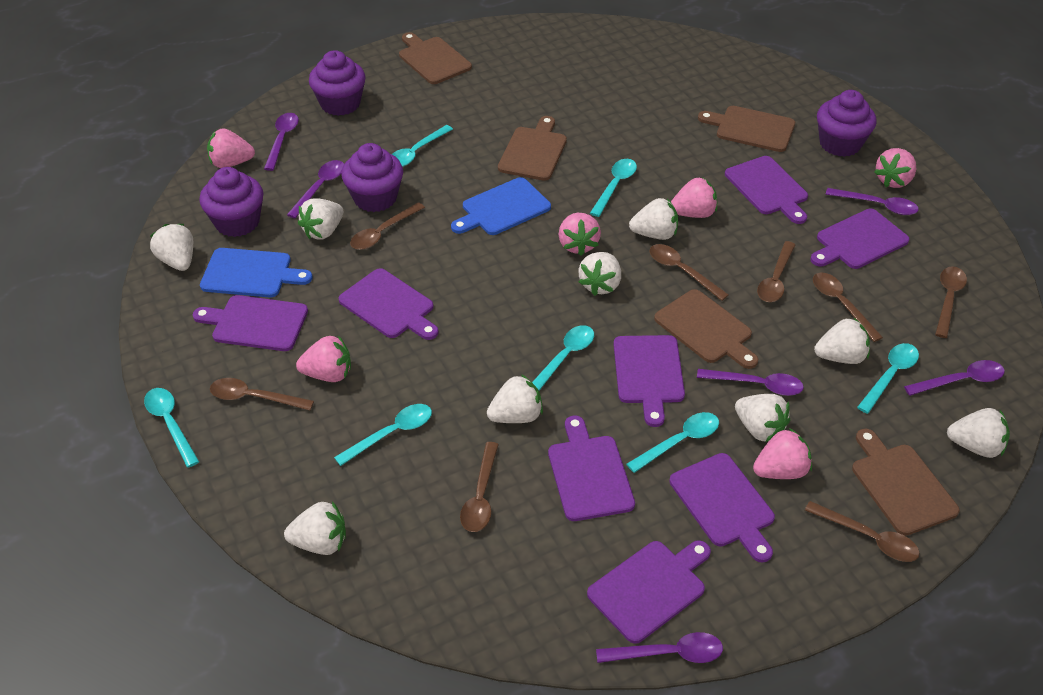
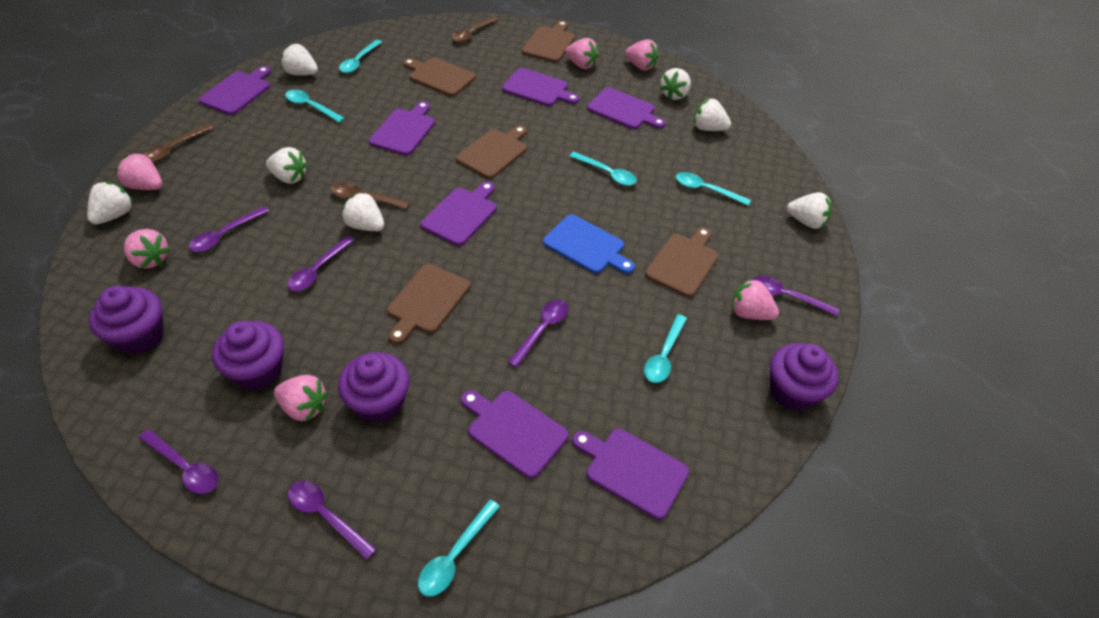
blue cutting board: 2 -> 1
brown spoon: 8 -> 3
purple cutting board: 8 -> 7
turquoise spoon: 7 -> 6
white strawberry: 9 -> 7

